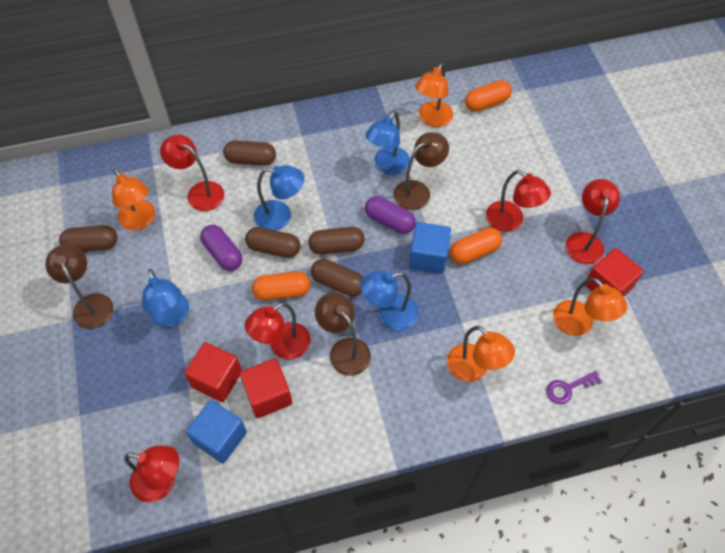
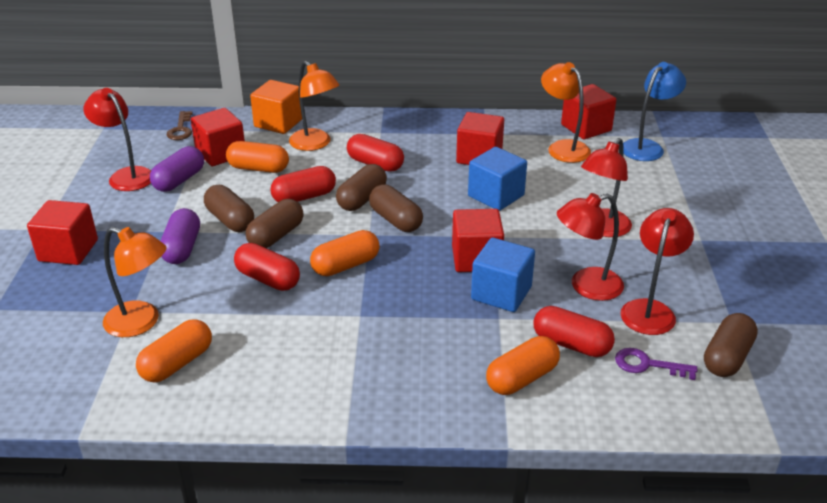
blue lamp: 4 -> 1
brown key: 0 -> 1
brown lamp: 3 -> 0
orange capsule: 3 -> 4
orange cube: 0 -> 1
orange lamp: 4 -> 3
red capsule: 0 -> 4
red cube: 3 -> 5
red lamp: 5 -> 4

